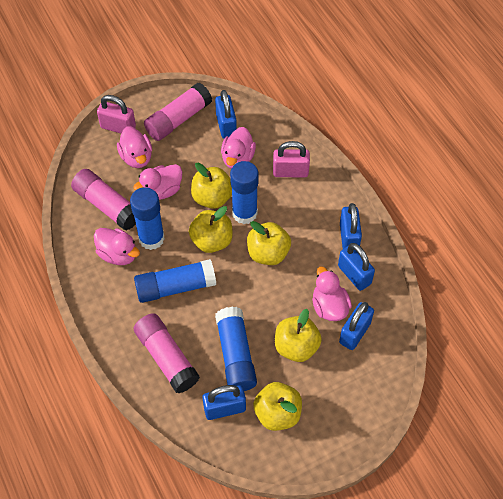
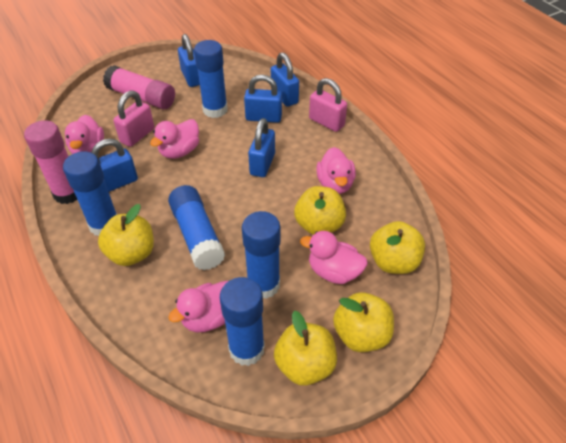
blue glue stick: 4 -> 5
pink glue stick: 3 -> 2

